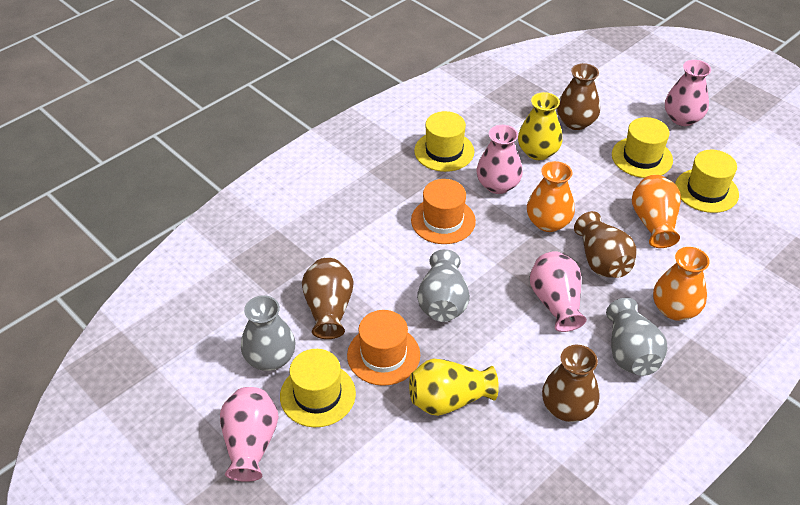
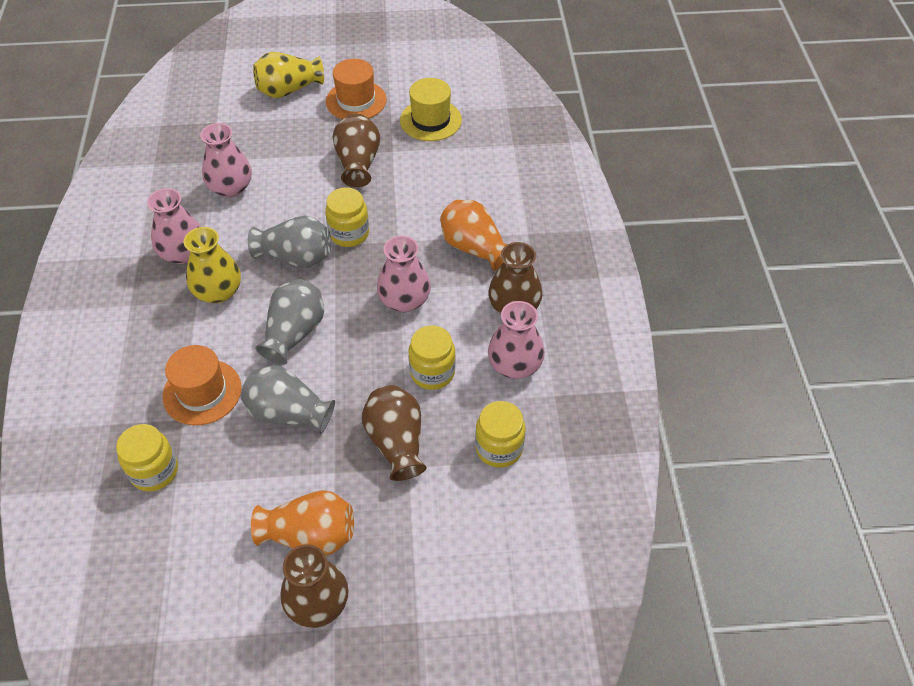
orange vase: 3 -> 2
yellow hat: 4 -> 1
yellow jar: 0 -> 4

